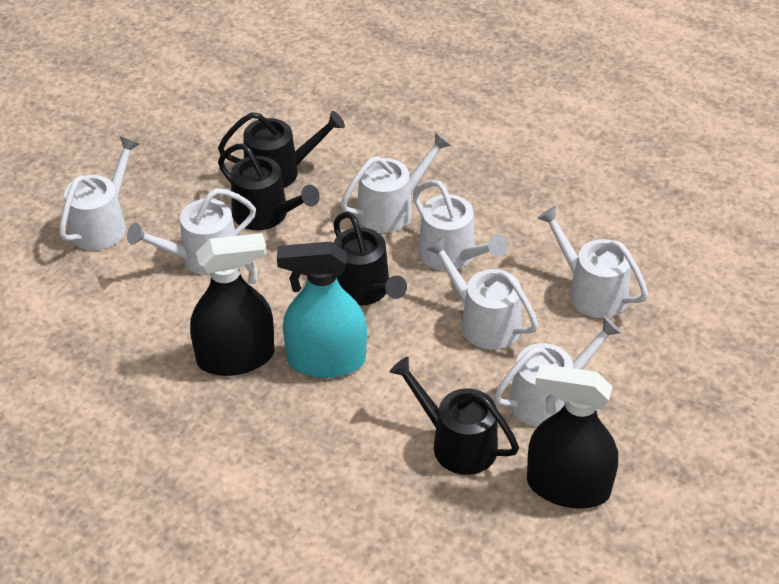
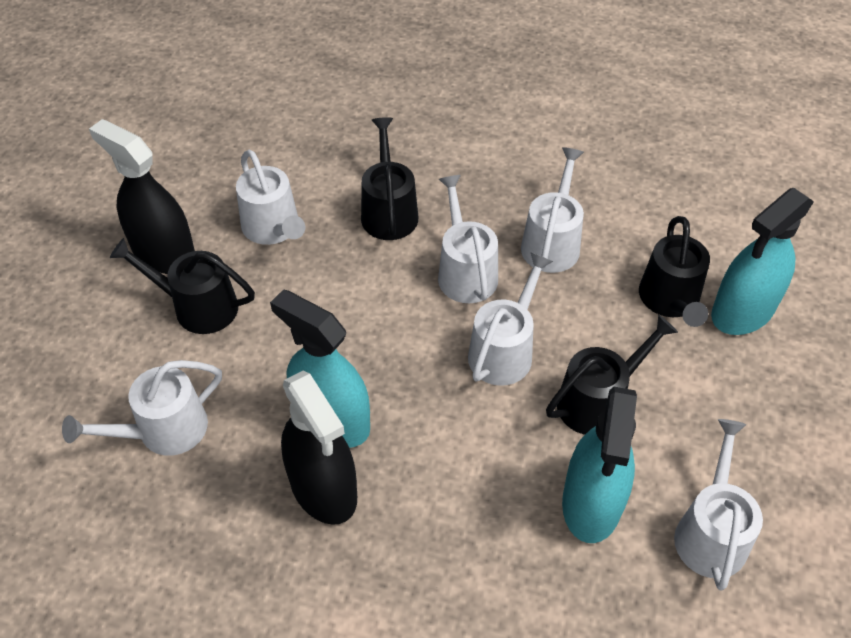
turquoise spray bottle: 1 -> 3
white watering can: 7 -> 6

